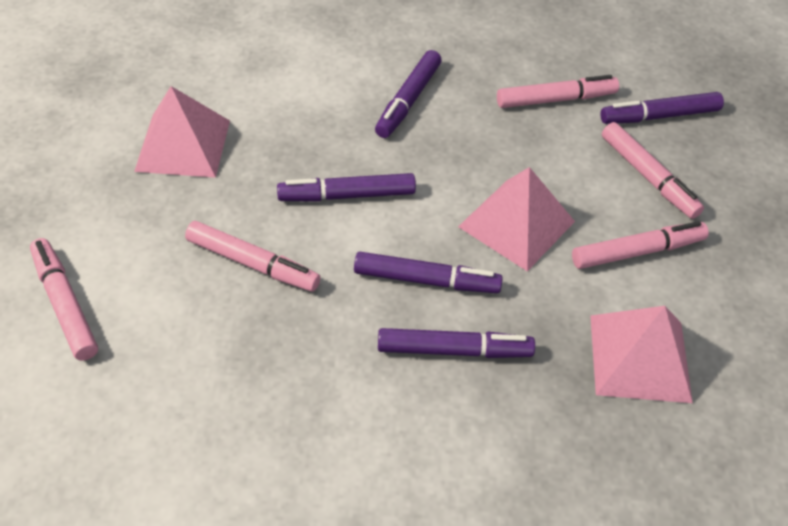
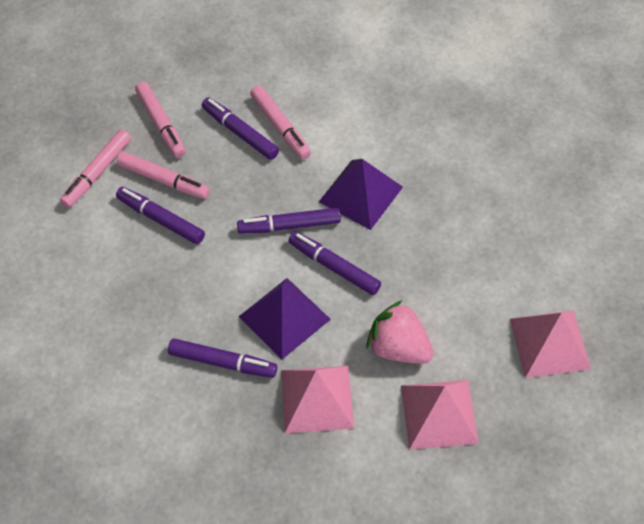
pink marker: 5 -> 4
pink strawberry: 0 -> 1
purple pyramid: 0 -> 2

